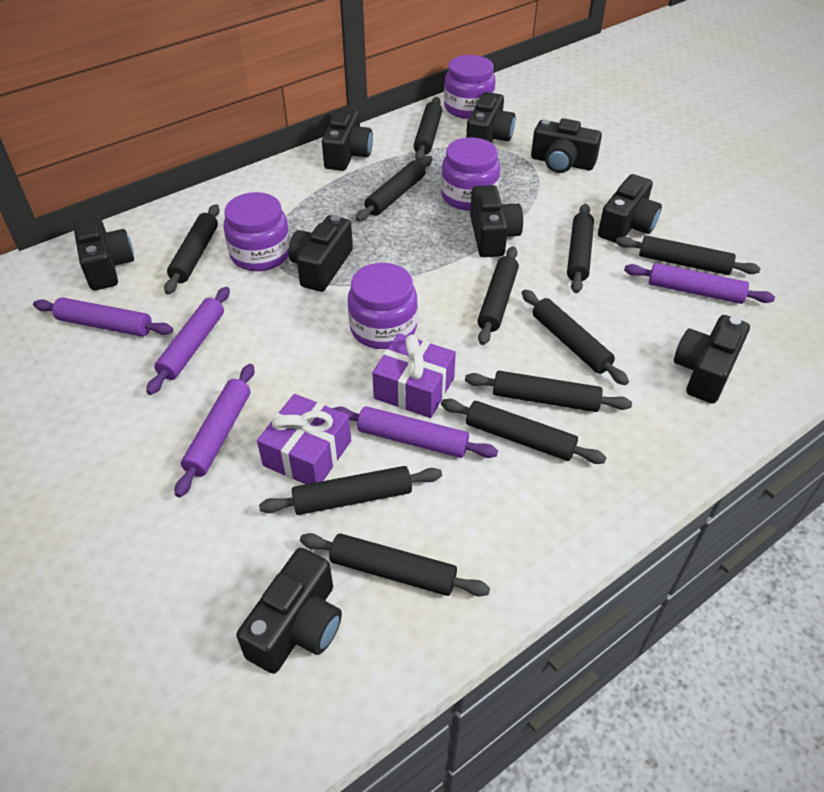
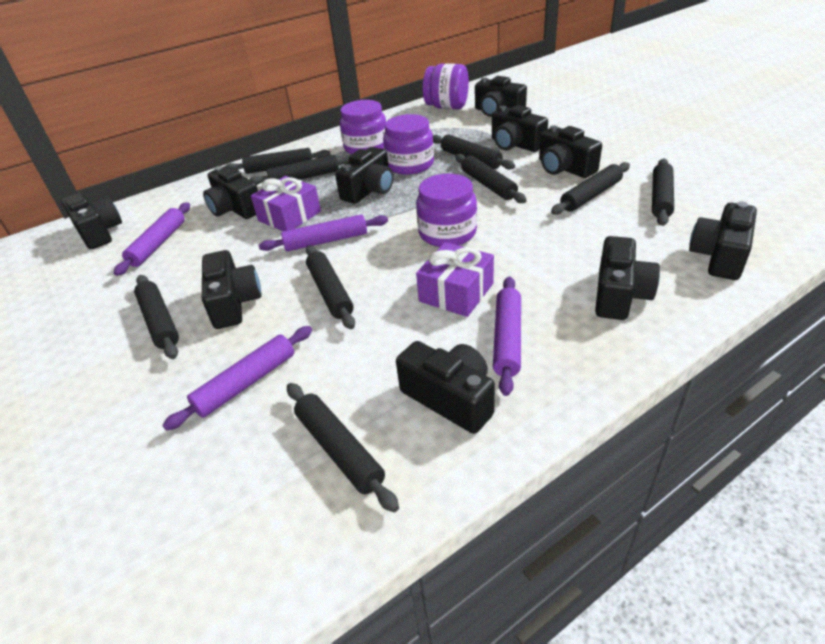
black camera: 9 -> 10
black rolling pin: 11 -> 9
purple rolling pin: 5 -> 4

